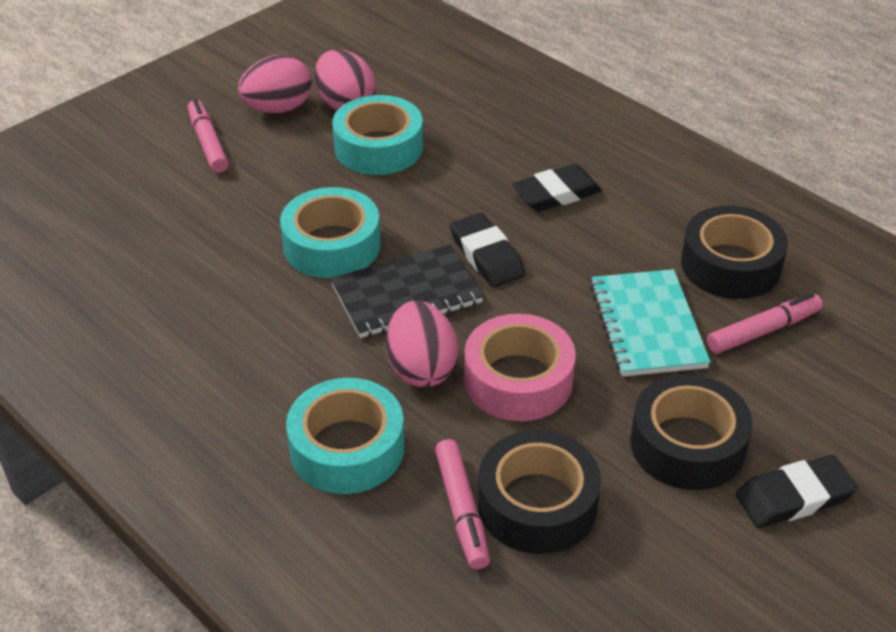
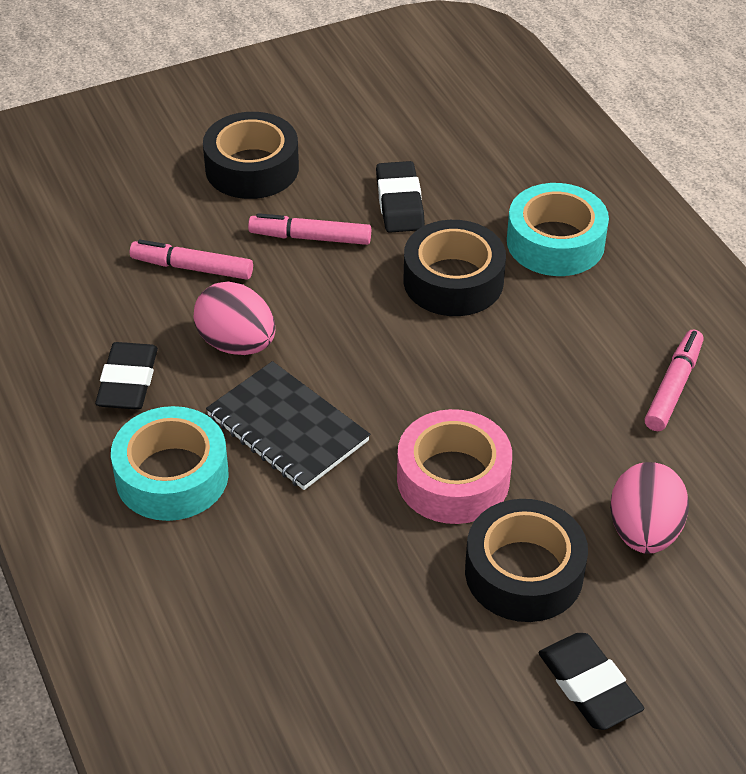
pink egg: 3 -> 2
turquoise notebook: 1 -> 0
turquoise tape: 3 -> 2

